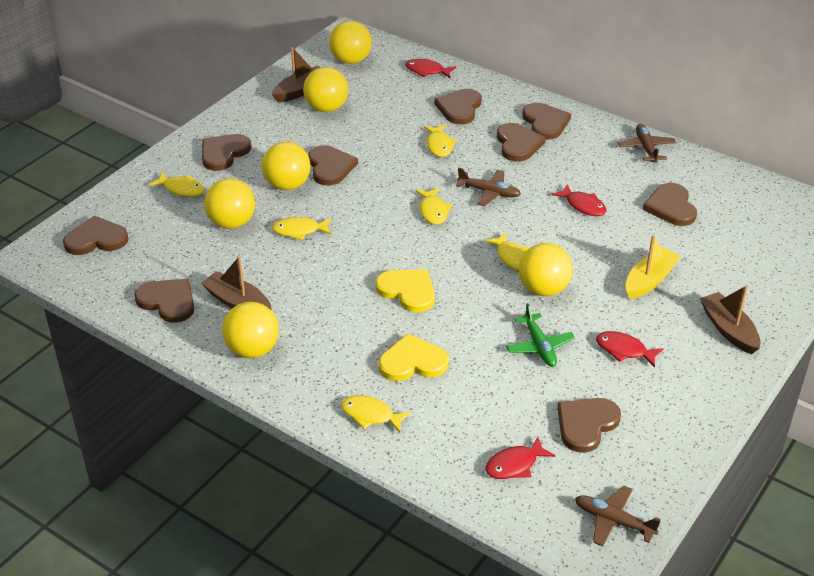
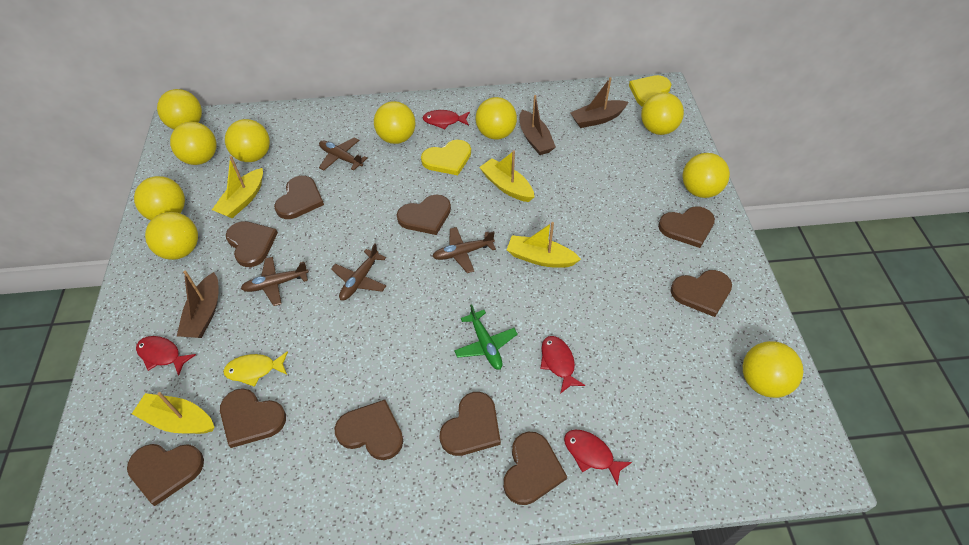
brown heart: 9 -> 10
brown plane: 3 -> 4
yellow ball: 6 -> 10
yellow boat: 1 -> 4
yellow fish: 6 -> 1

